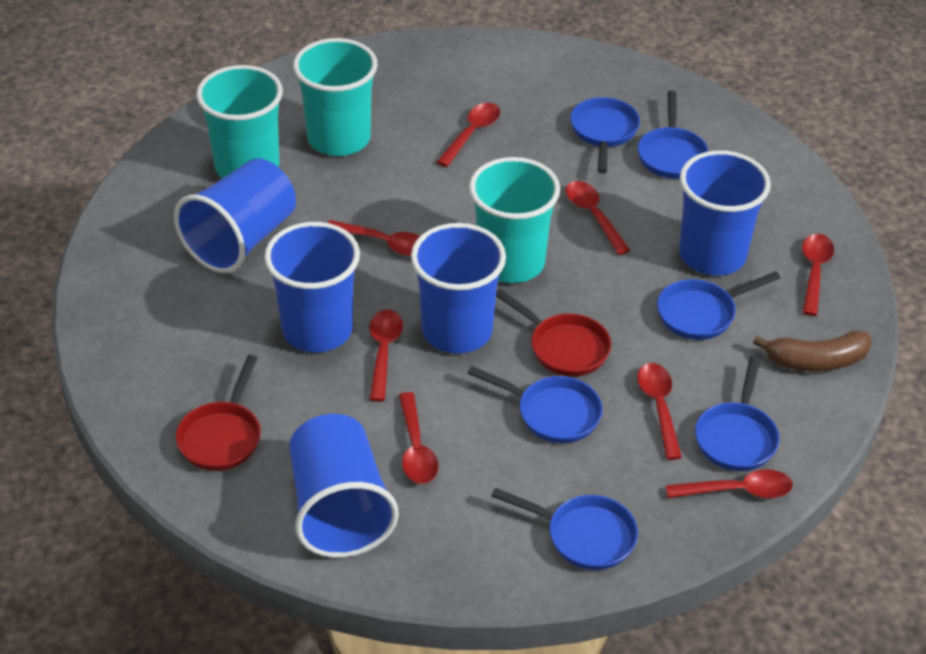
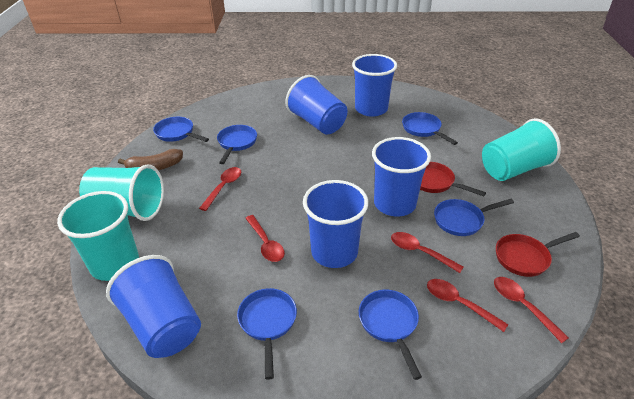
red spoon: 8 -> 5

